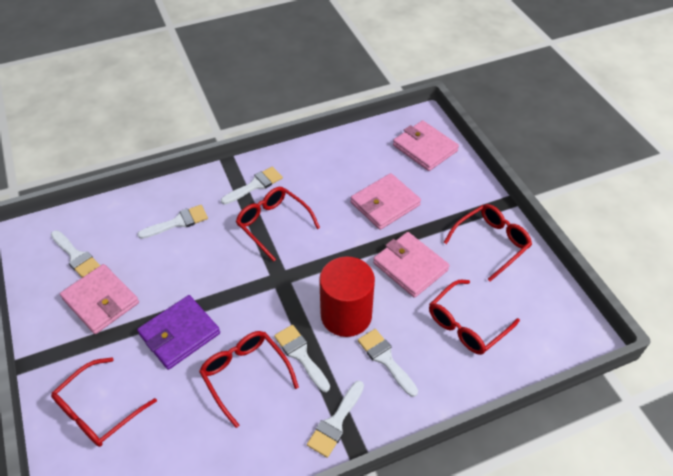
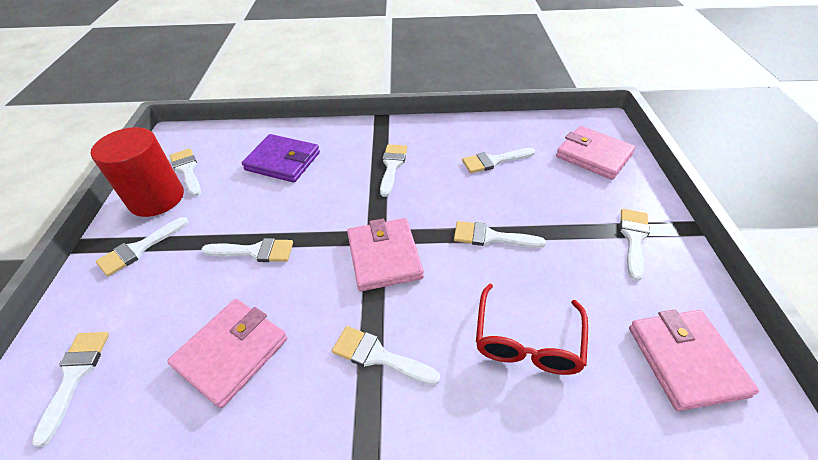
red glasses: 5 -> 1
white brush: 6 -> 9

